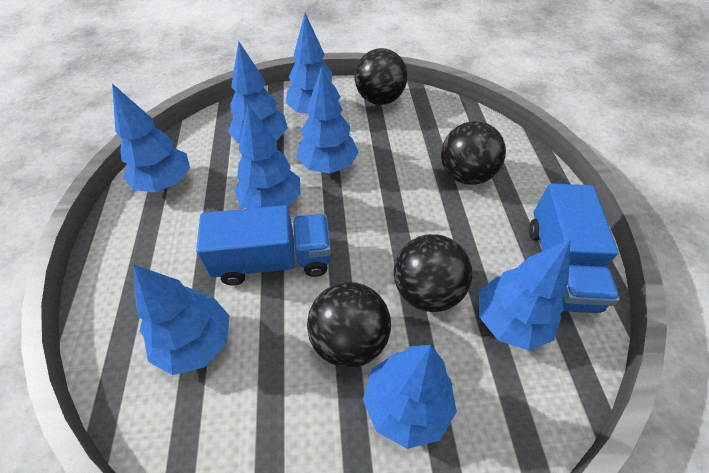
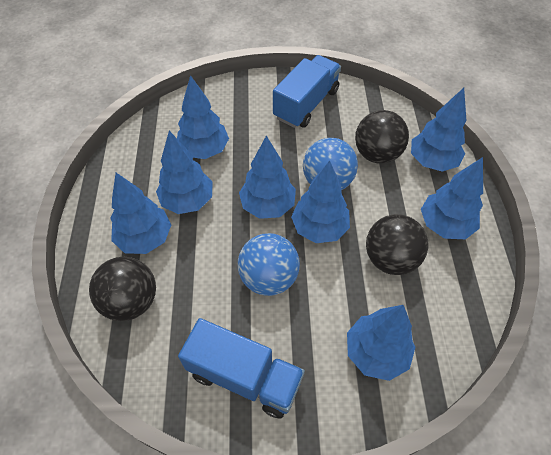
black ball: 4 -> 3
blue ball: 0 -> 2

